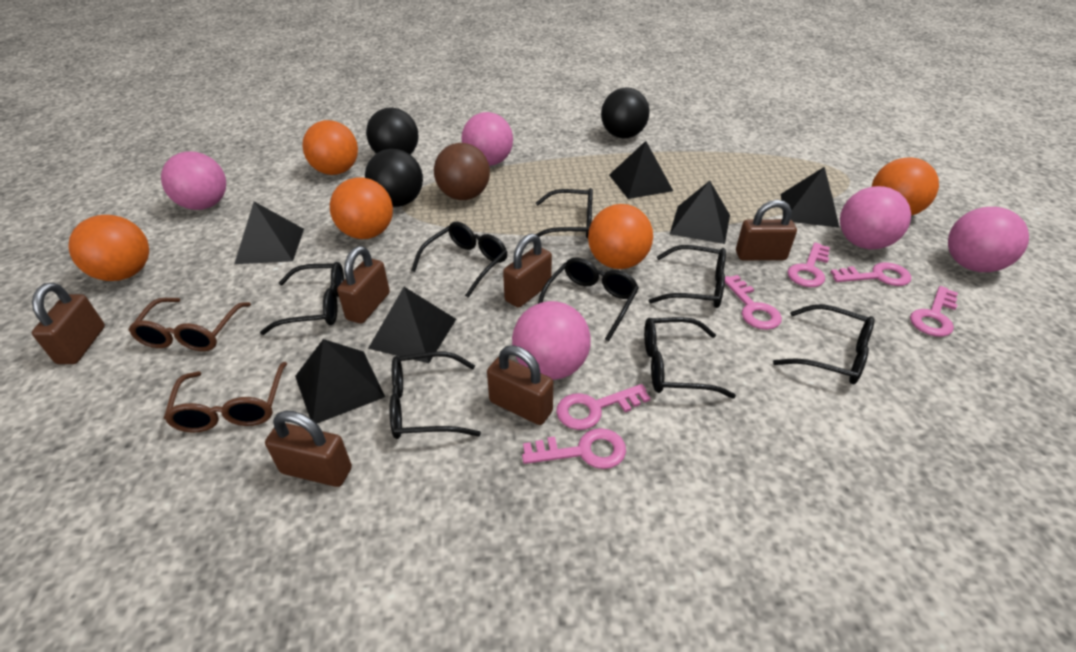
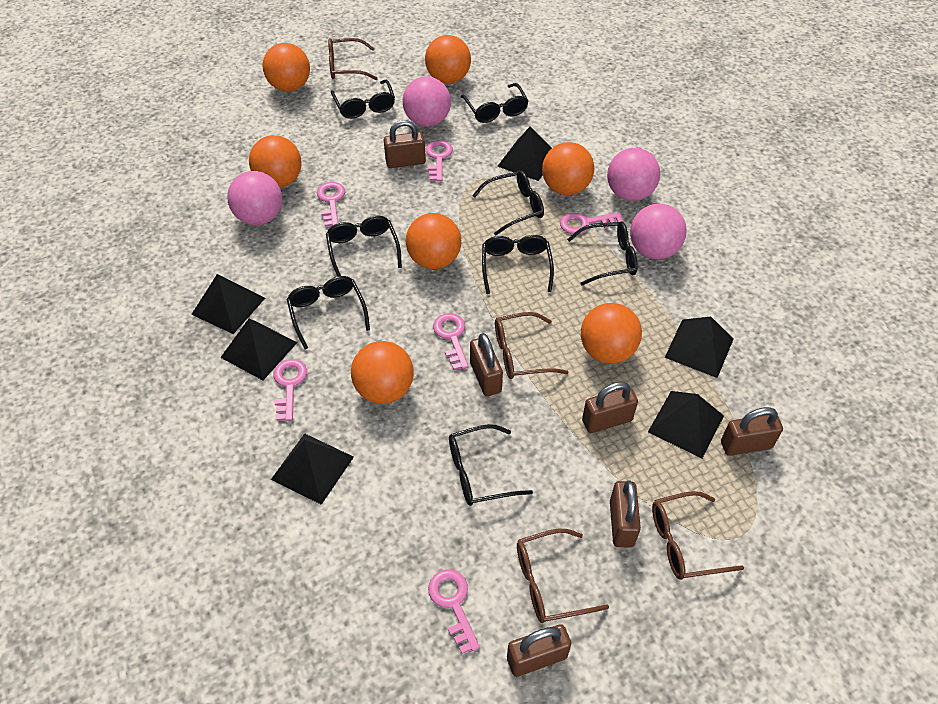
black ball: 3 -> 0
brown ball: 1 -> 0
brown glasses: 2 -> 4
orange ball: 5 -> 7
pink ball: 5 -> 4

